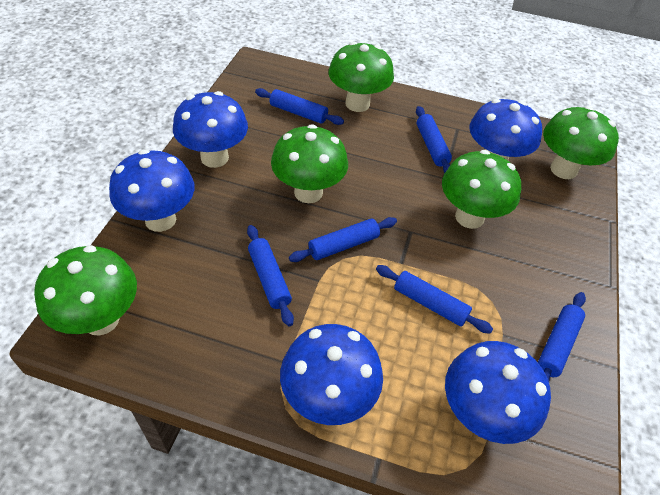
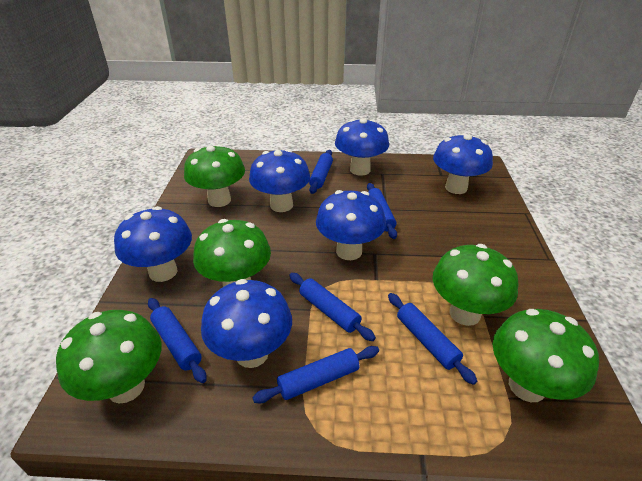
blue mushroom: 5 -> 6

